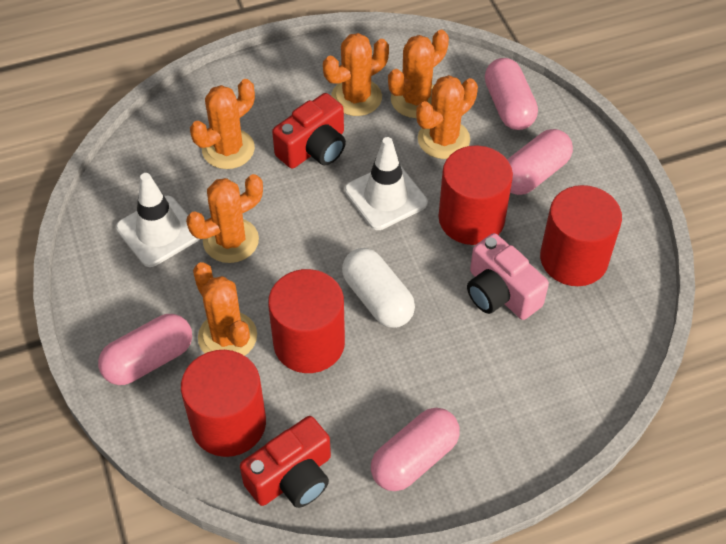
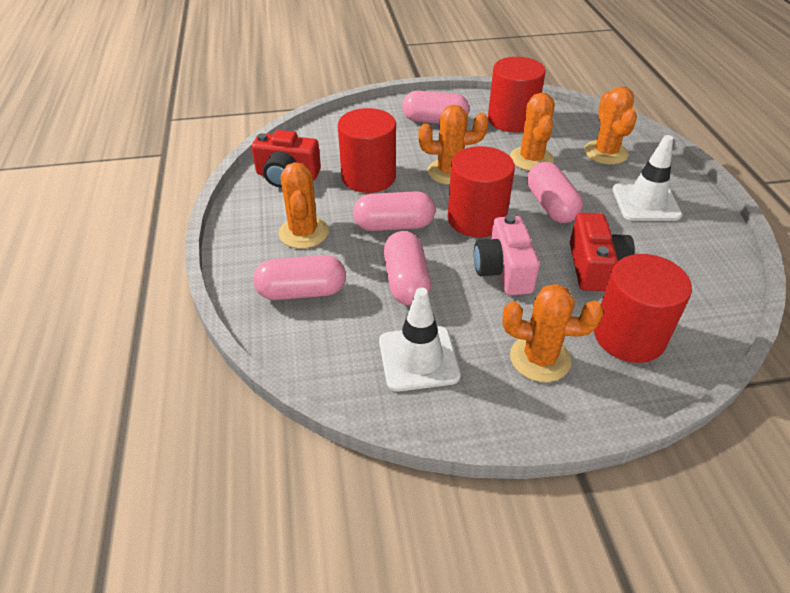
orange cactus: 6 -> 5
pink capsule: 4 -> 5
white capsule: 1 -> 0

